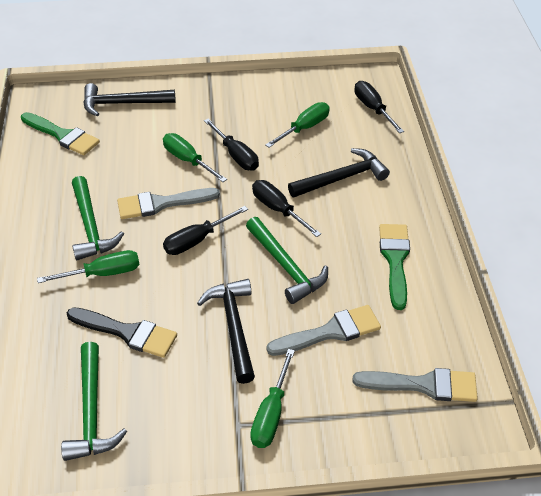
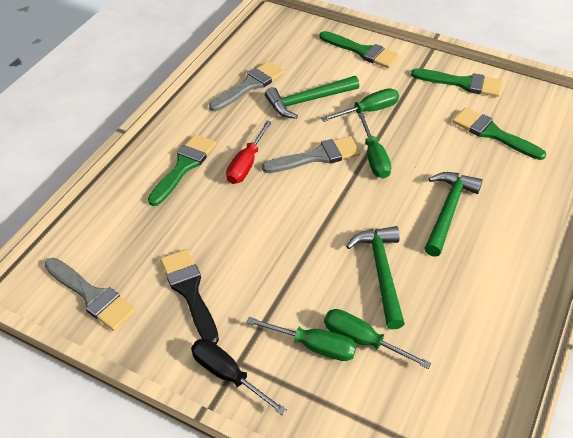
black hammer: 3 -> 0
black screwdriver: 4 -> 1
green brush: 2 -> 4
red screwdriver: 0 -> 1

